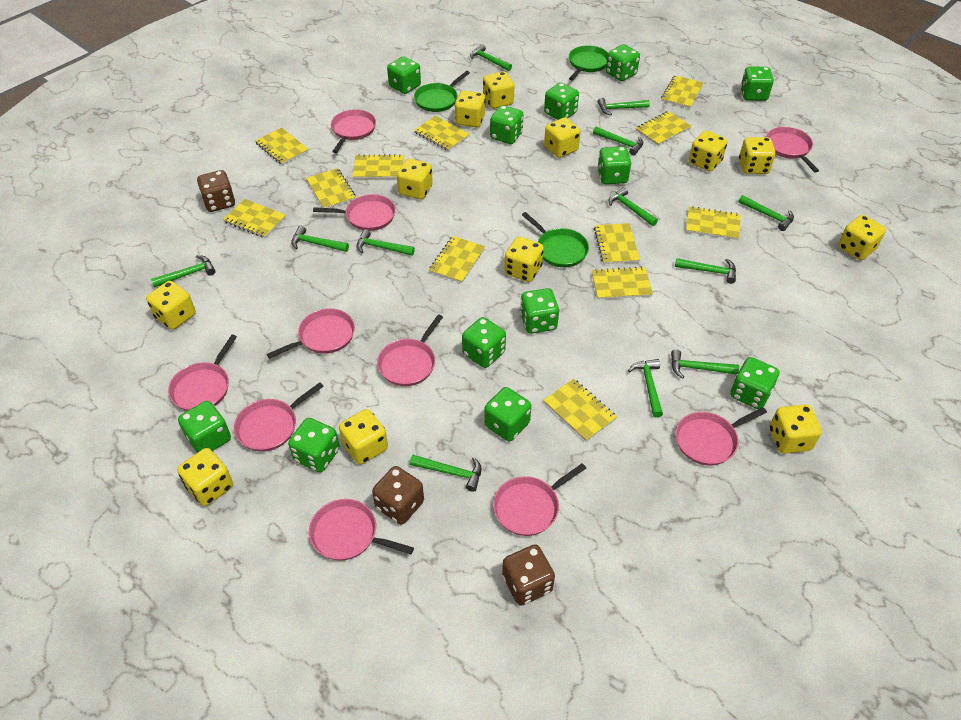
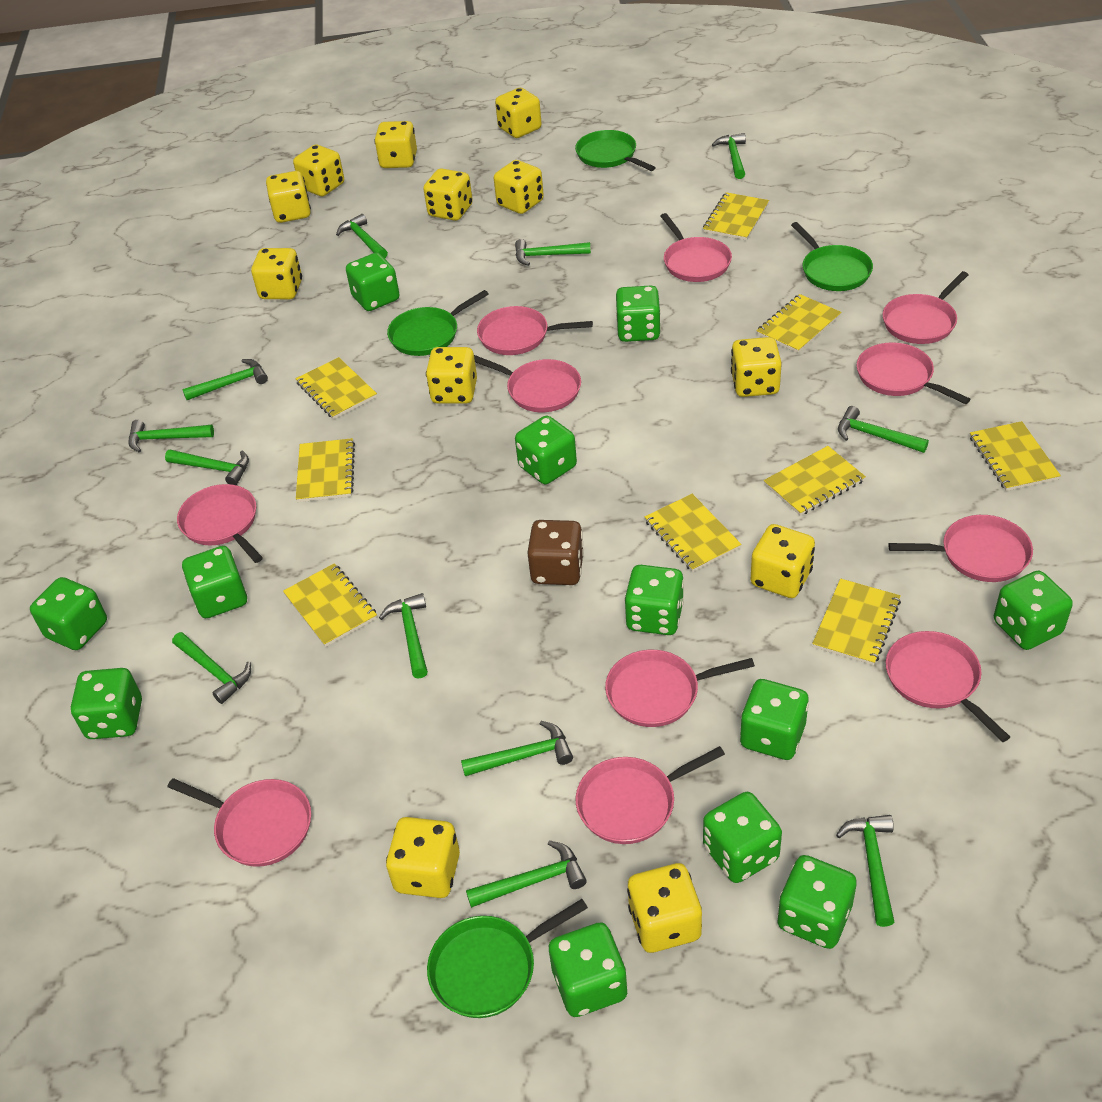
brown dice: 3 -> 1
green pan: 3 -> 4
pink pan: 10 -> 11
yellow notebook: 12 -> 9

